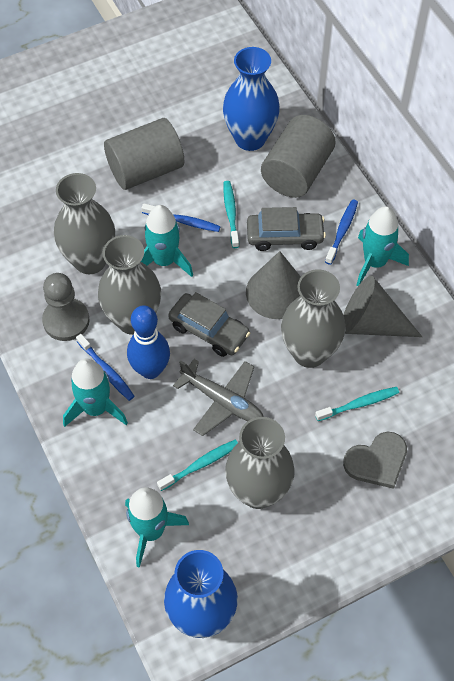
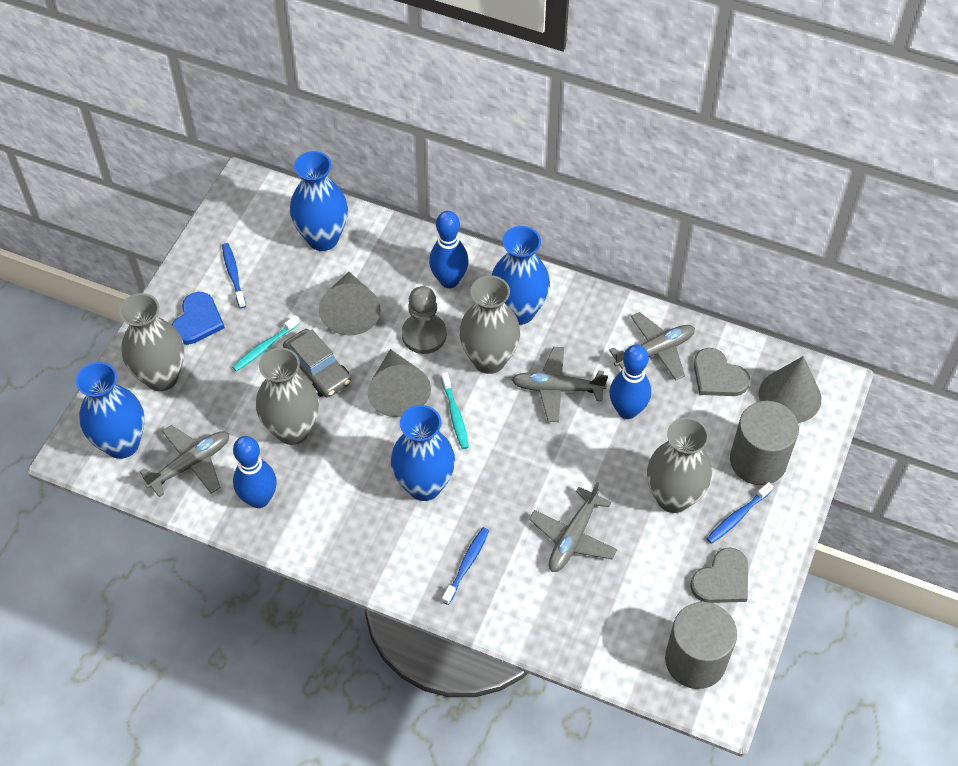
blue bowling pin: 1 -> 3
blue heart: 0 -> 1
blue vase: 2 -> 4
grey car: 2 -> 1
grey cone: 2 -> 3
grey heart: 1 -> 2
grey plane: 1 -> 4
turquoise rocket: 4 -> 0
turquoise toothbrush: 3 -> 2

